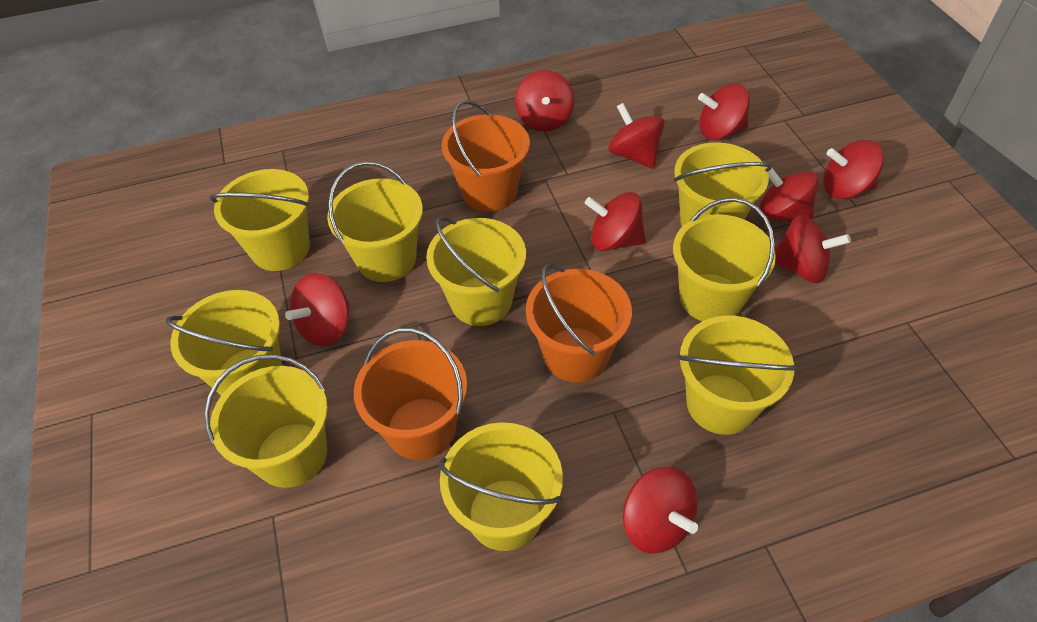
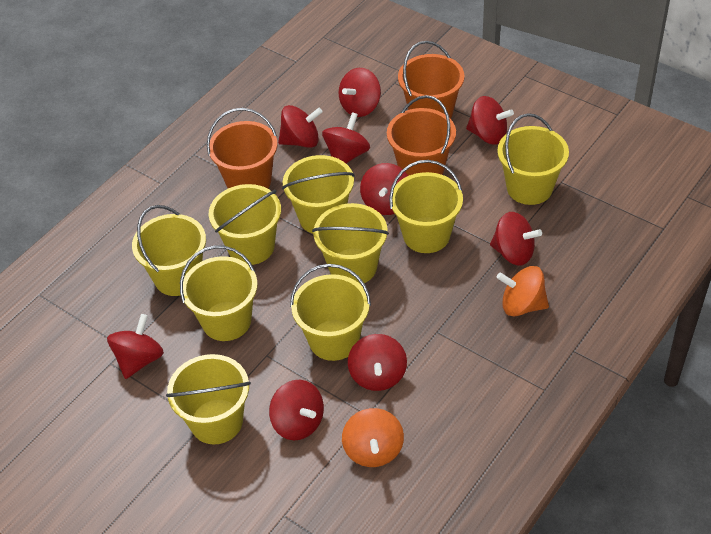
orange spinning top: 0 -> 2

